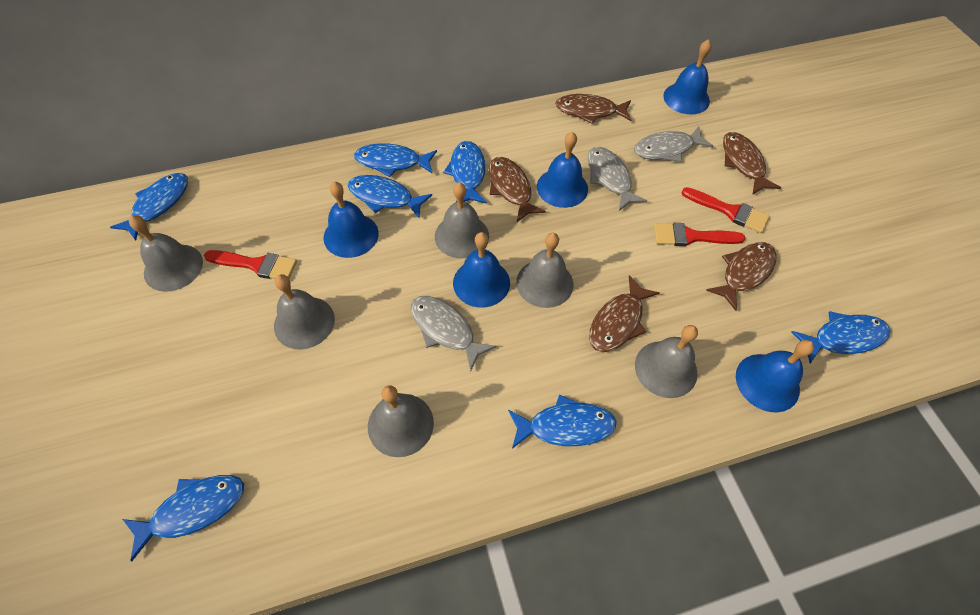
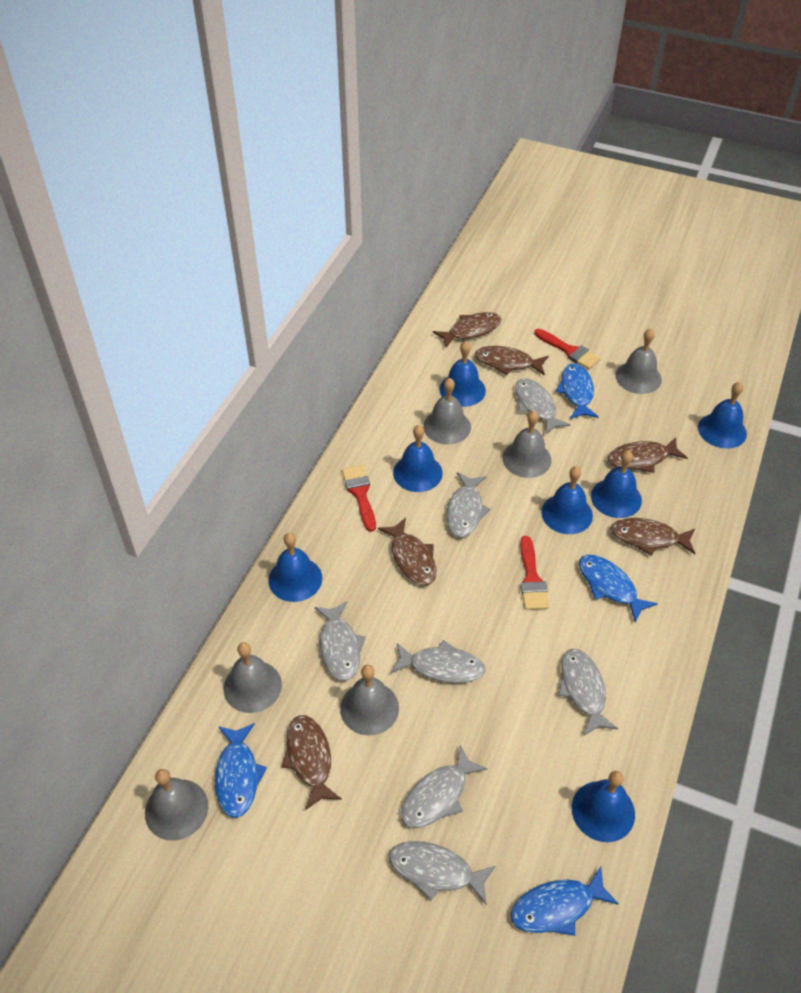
blue bell: 5 -> 7
blue fish: 7 -> 4
brown fish: 5 -> 6
grey fish: 3 -> 7

